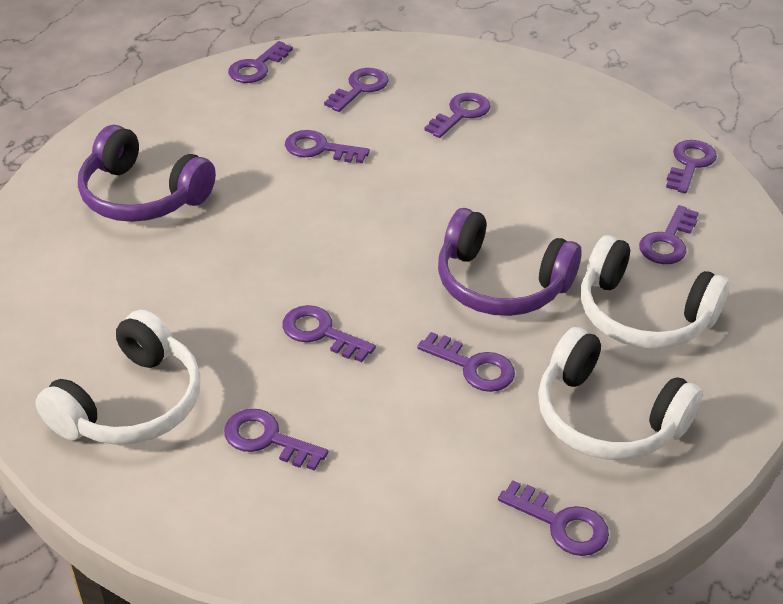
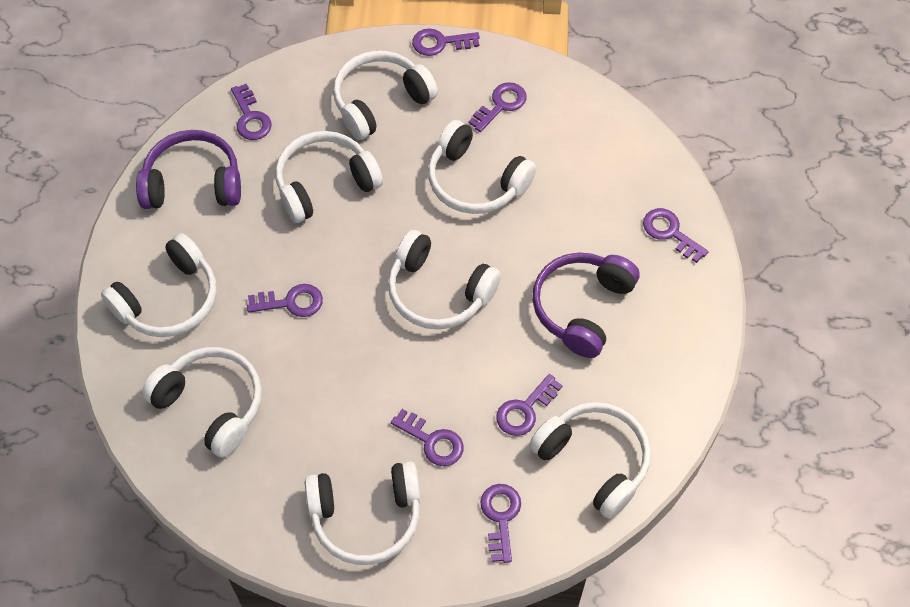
purple key: 10 -> 8
white headphones: 3 -> 8

